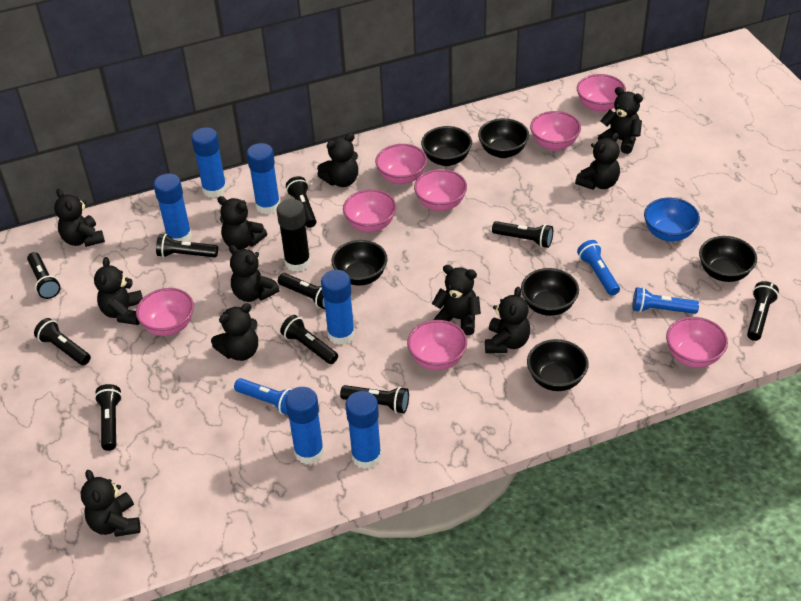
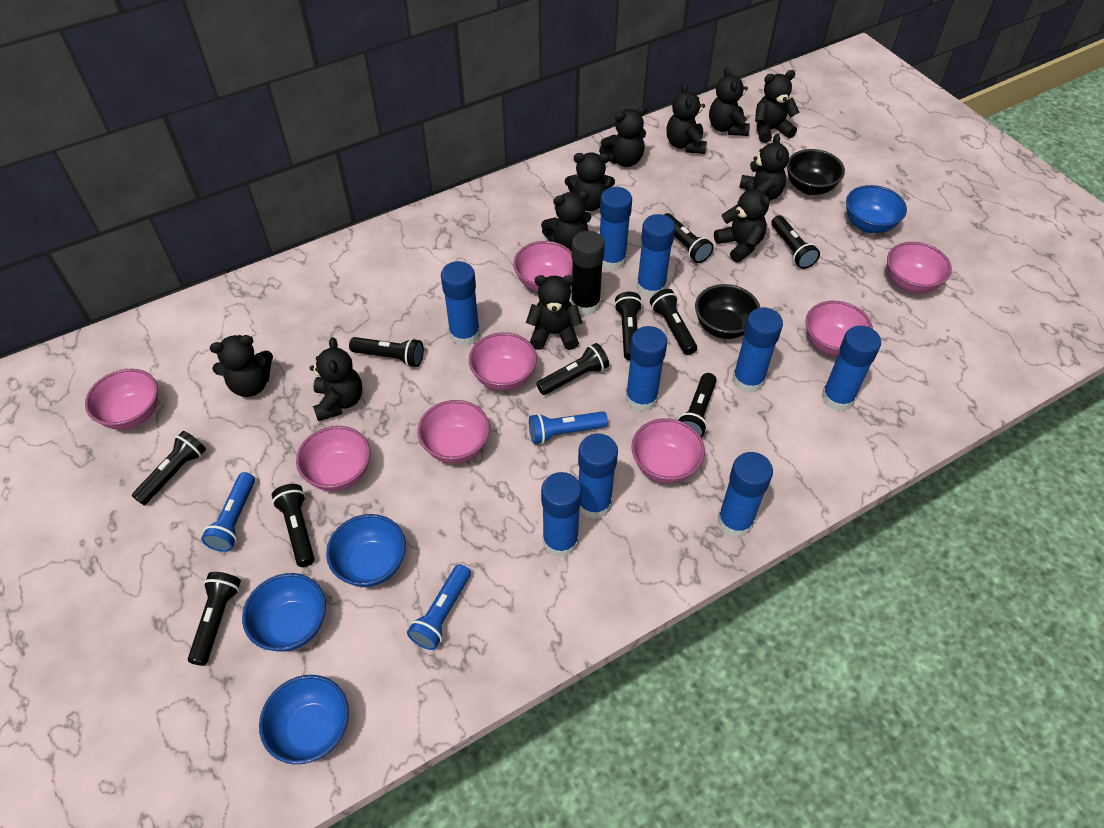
black bowl: 6 -> 2
blue bowl: 1 -> 4
blue glue stick: 6 -> 9

